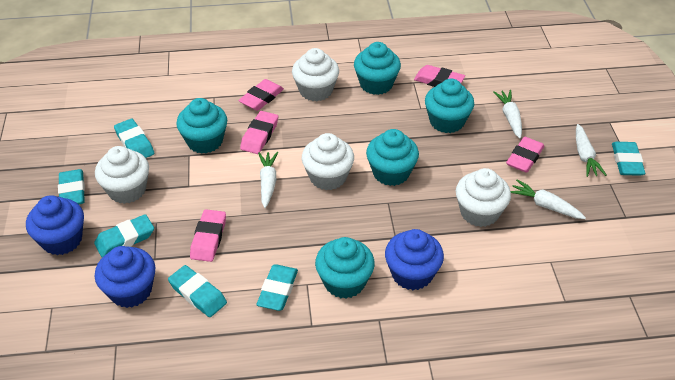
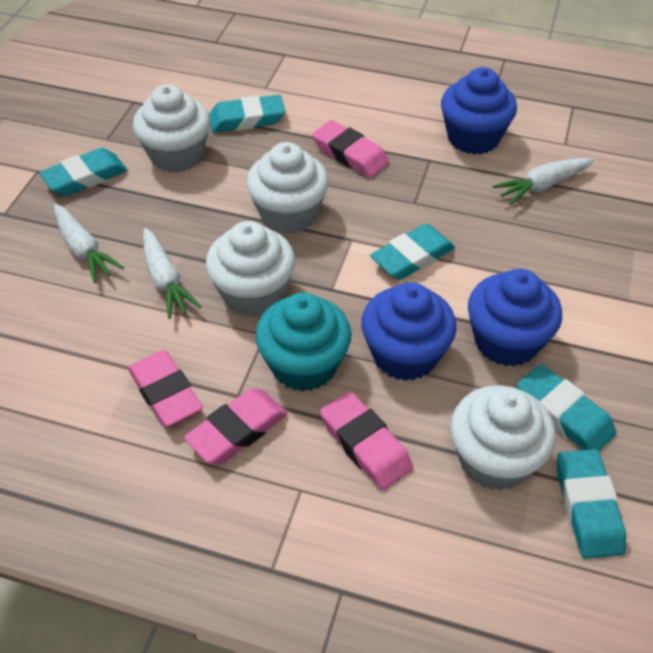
pink eraser: 5 -> 4
turquoise cupcake: 5 -> 1
turquoise eraser: 6 -> 5
white carrot: 4 -> 3

